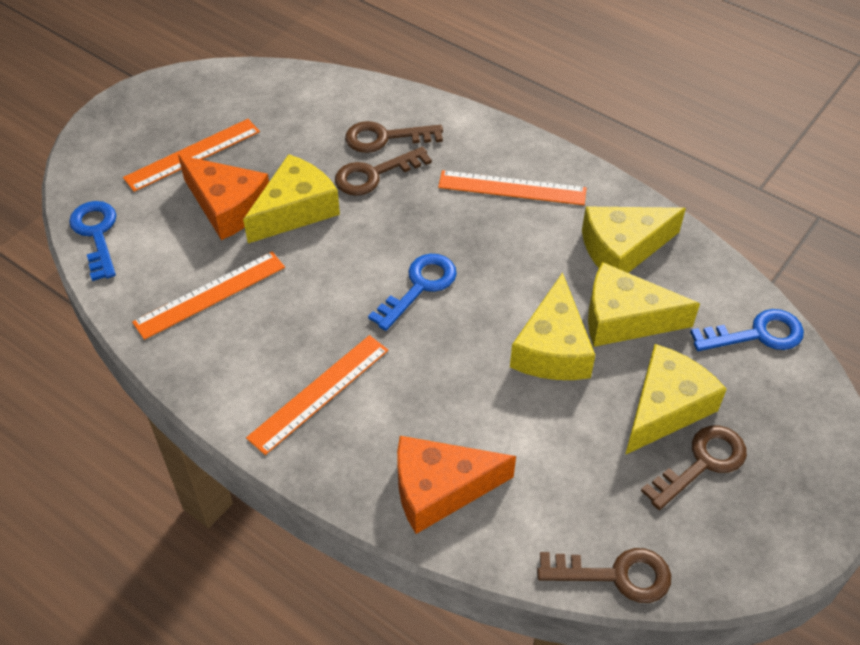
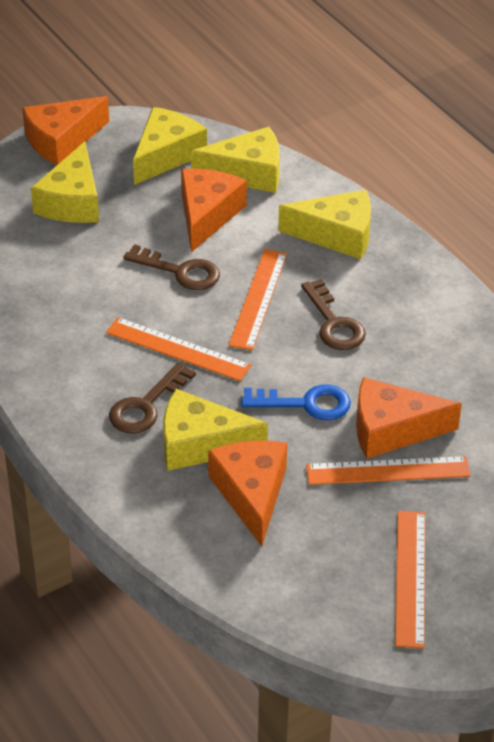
blue key: 3 -> 1
brown key: 4 -> 3
orange cheese: 2 -> 4

